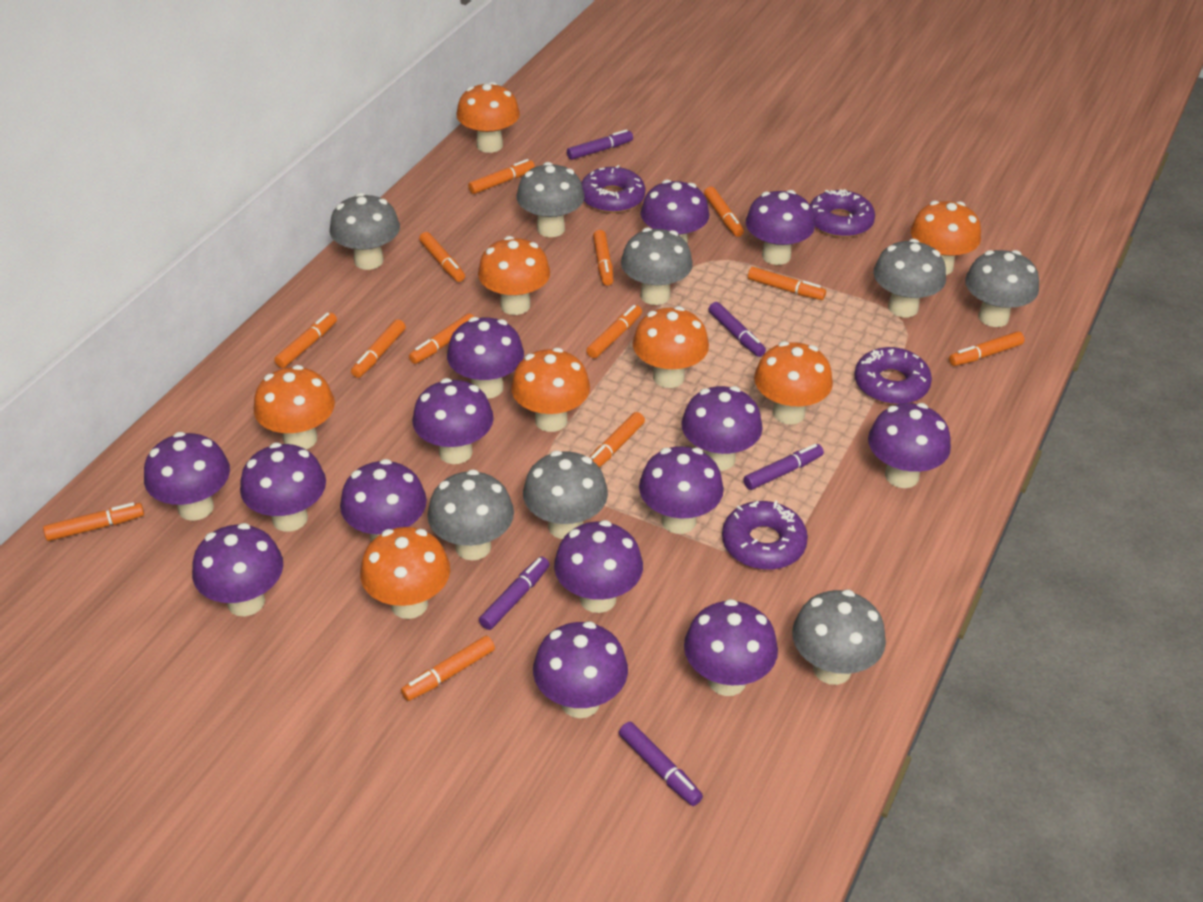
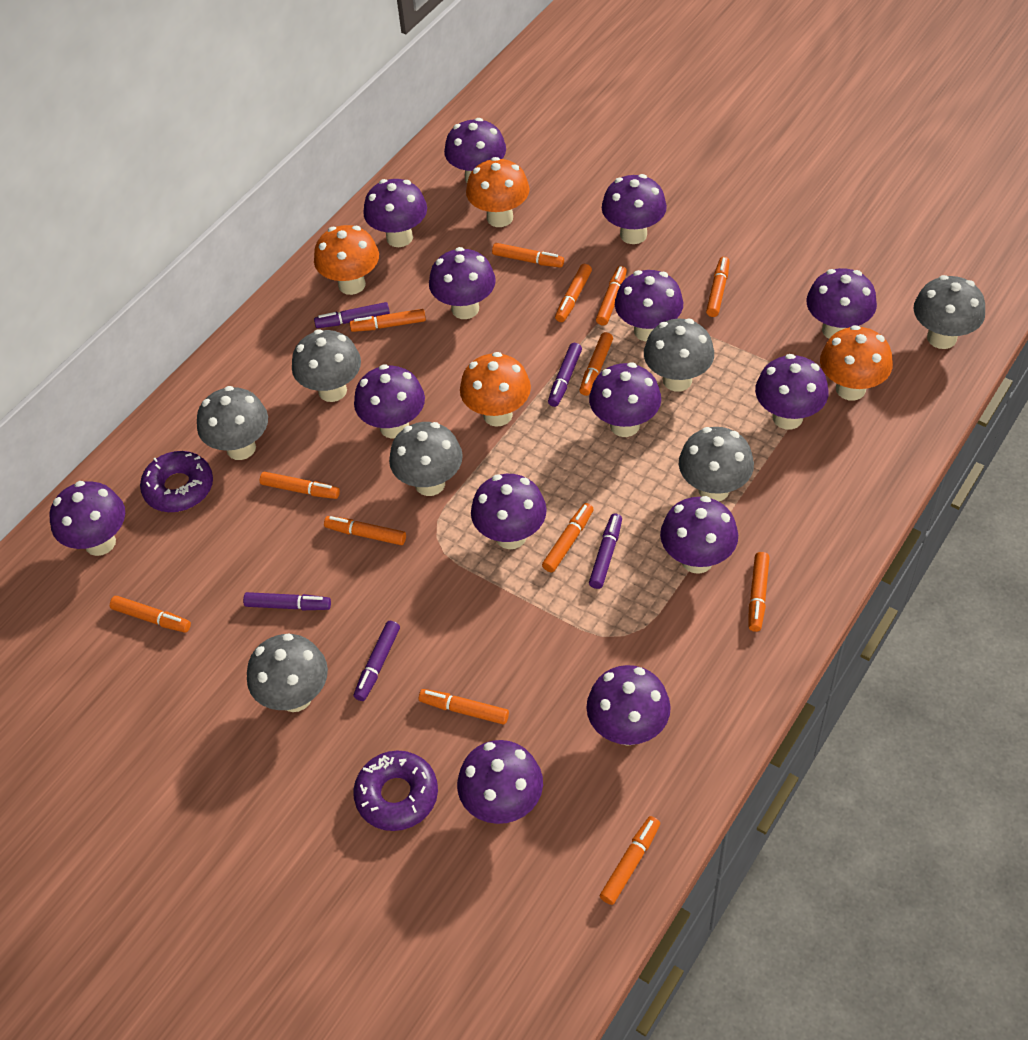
grey mushroom: 8 -> 7
orange mushroom: 8 -> 4
purple donut: 4 -> 2

